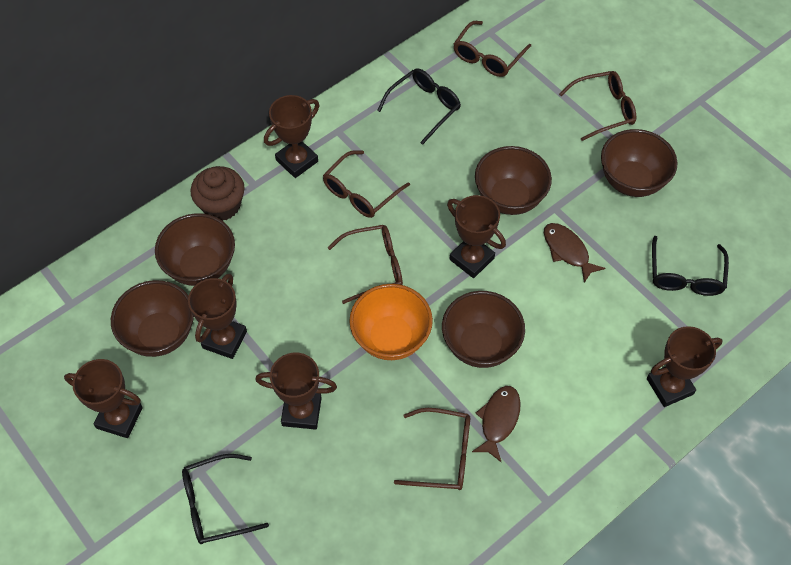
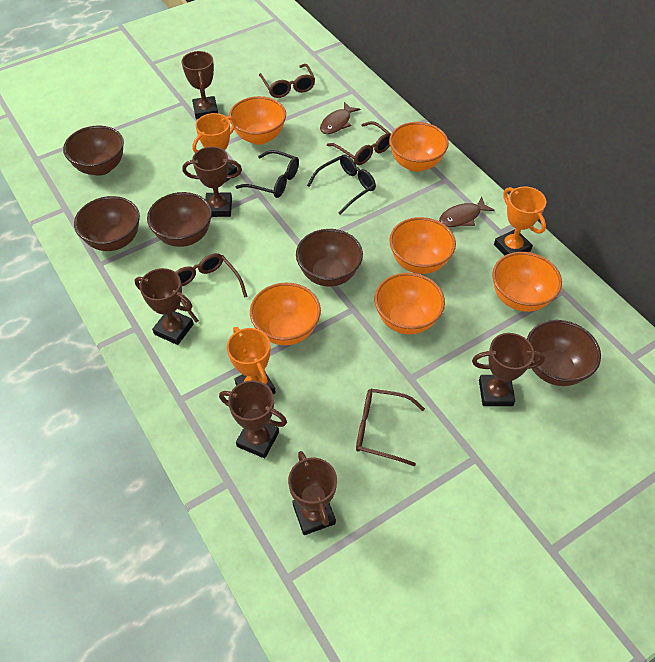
black glasses: 3 -> 2
brown cupcake: 1 -> 0
brown glasses: 5 -> 4
orange bowl: 1 -> 6
orange trophy: 0 -> 3

